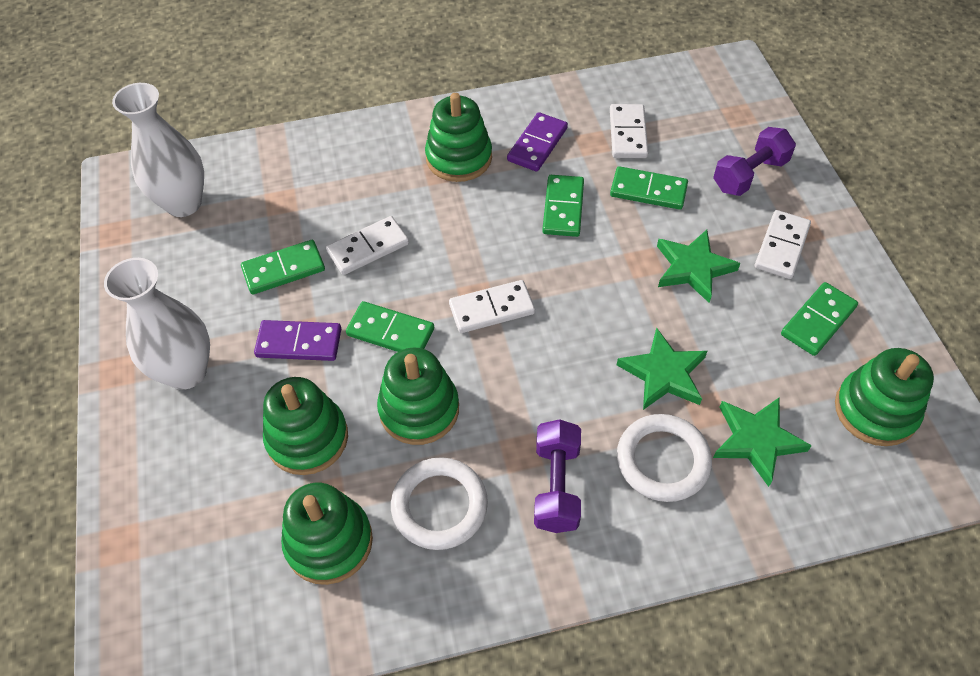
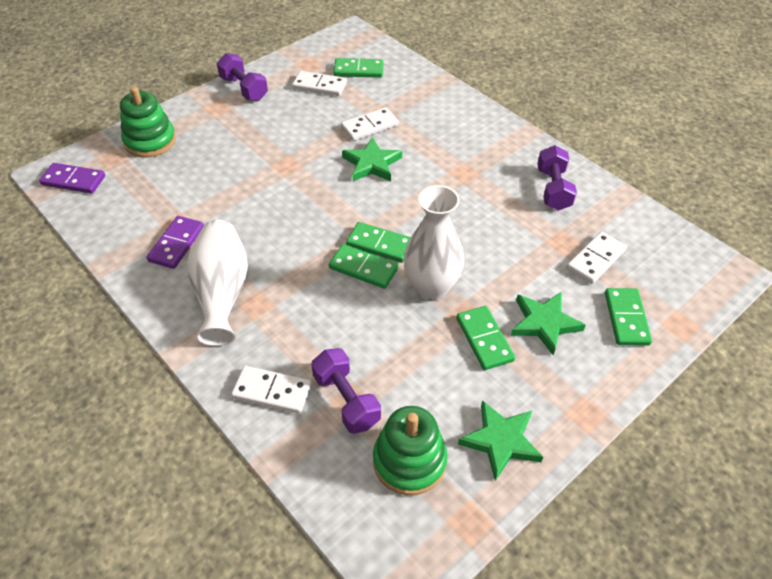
green stacking toy: 5 -> 2
purple dumbbell: 2 -> 3
white ring: 2 -> 0

